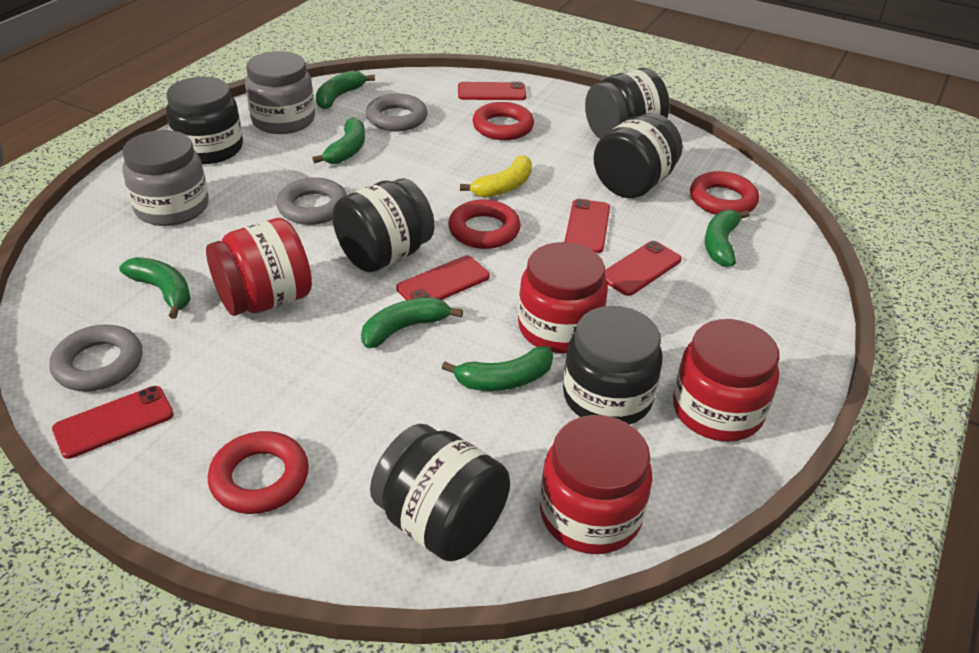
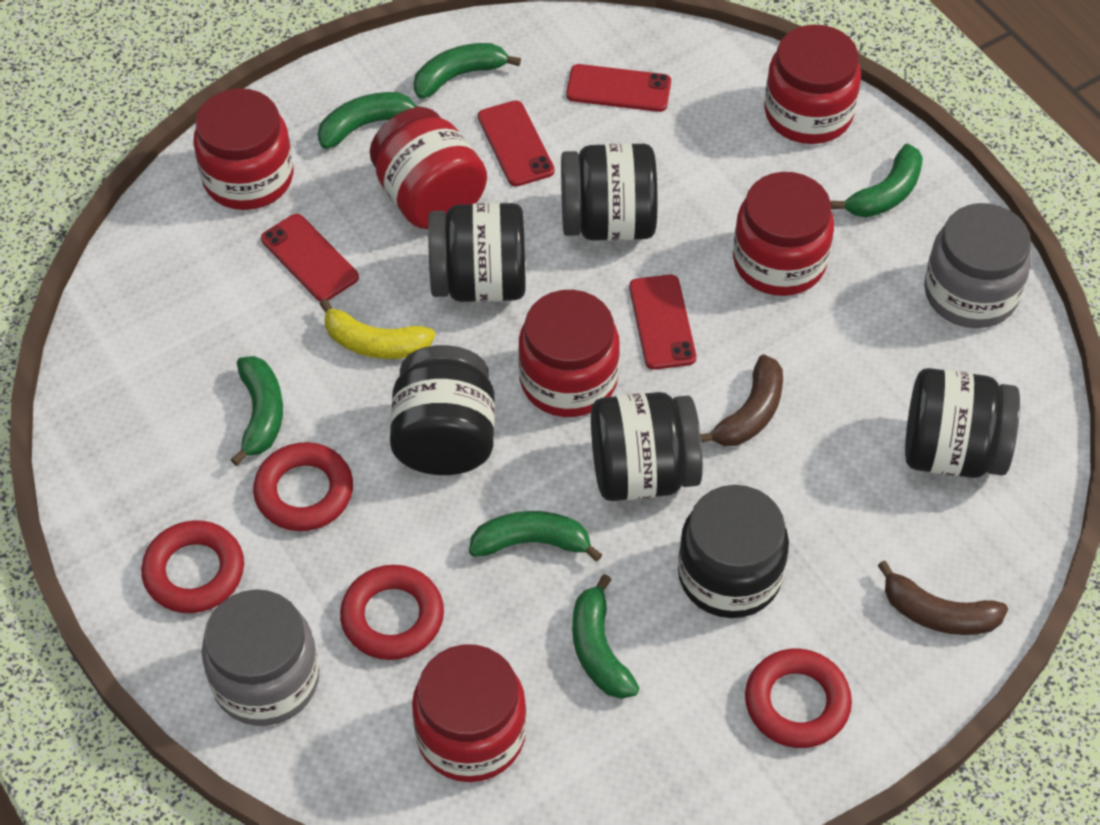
brown banana: 0 -> 2
grey ring: 3 -> 0
red jar: 4 -> 6
red phone: 5 -> 4

